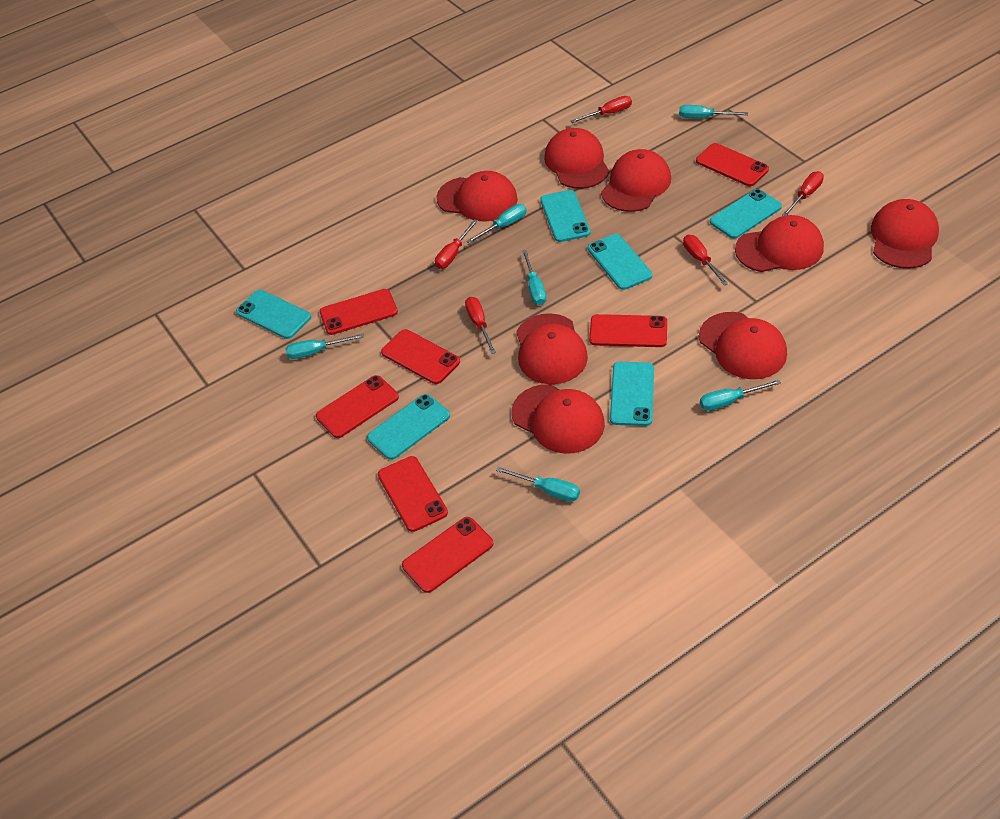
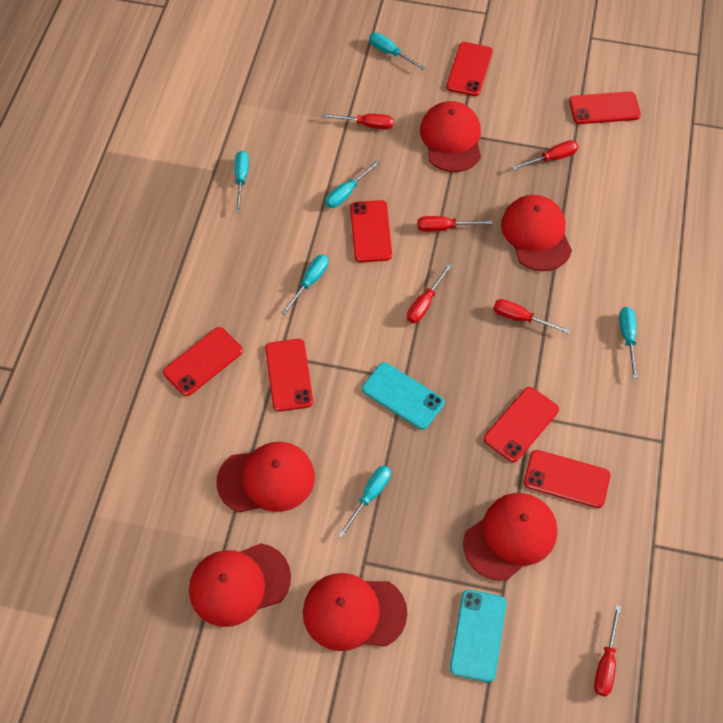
red cap: 8 -> 6
red screwdriver: 5 -> 6
turquoise phone: 6 -> 2

